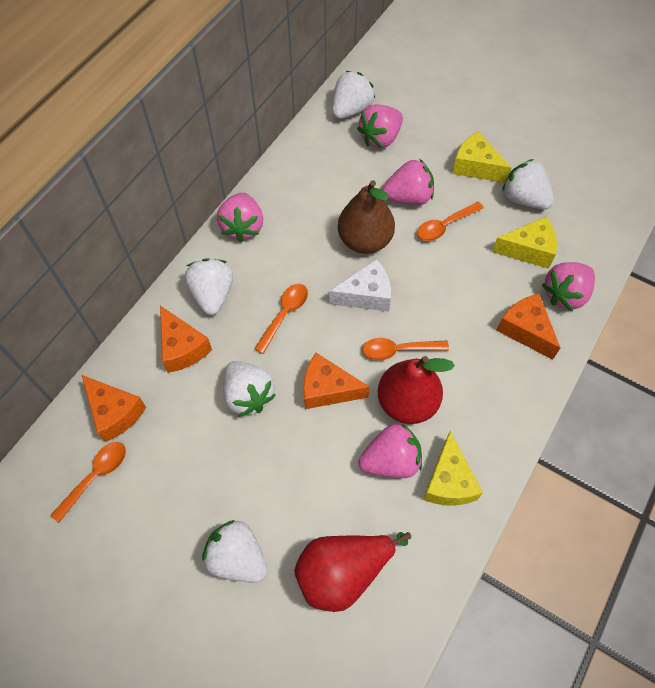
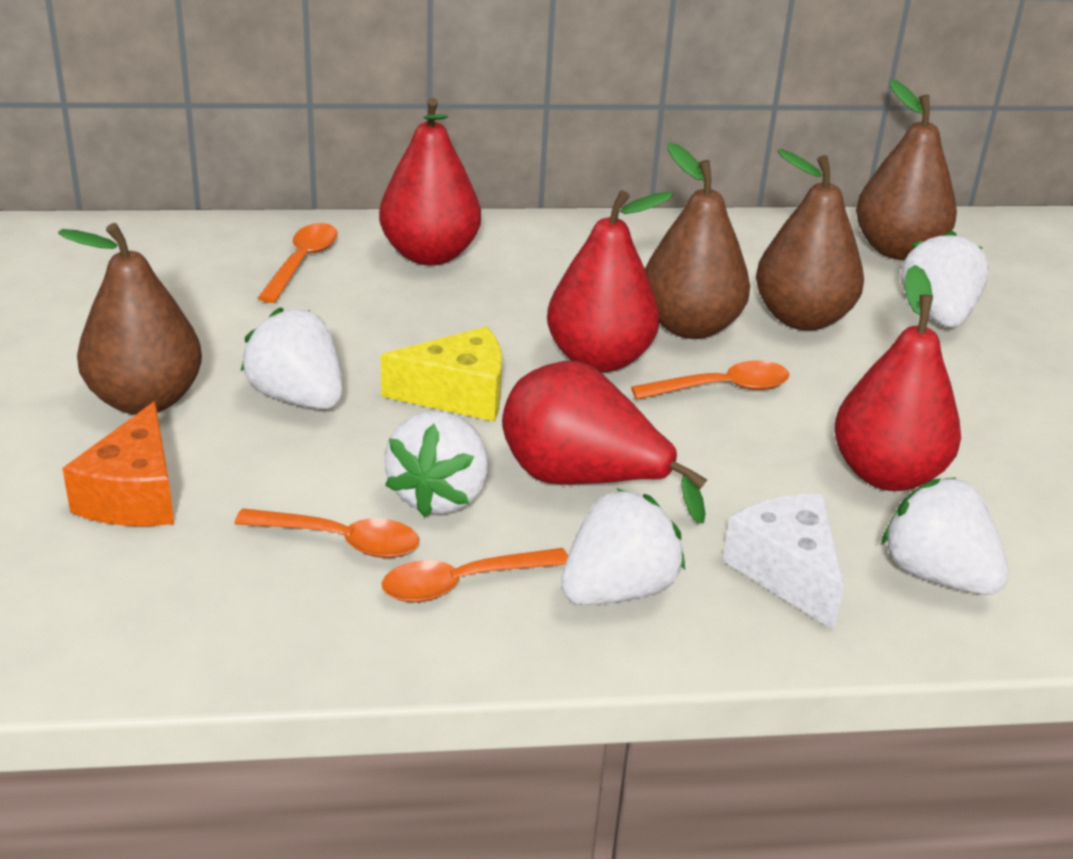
brown pear: 1 -> 4
orange cheese: 4 -> 1
pink strawberry: 5 -> 0
red pear: 2 -> 4
yellow cheese: 3 -> 1

